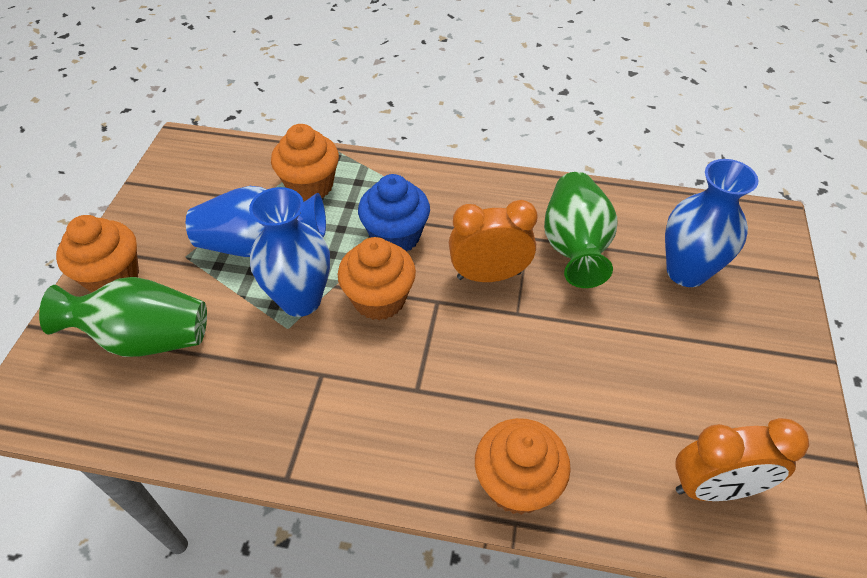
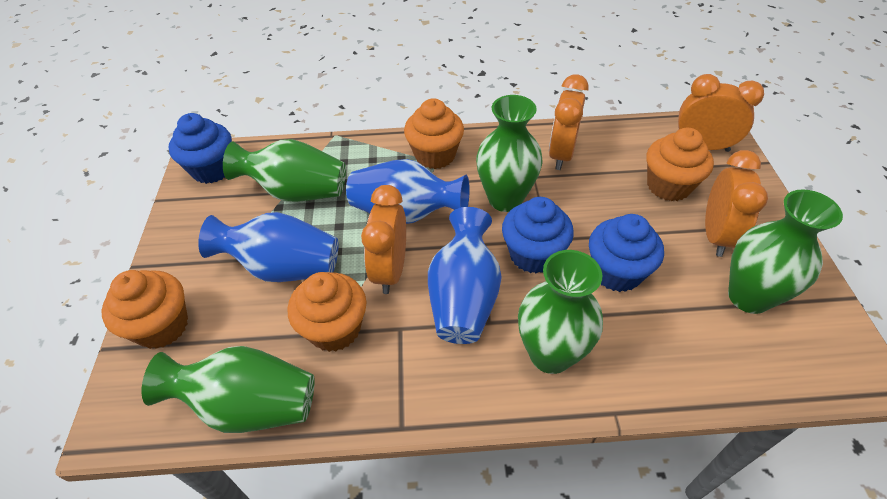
blue cupcake: 1 -> 3
green vase: 2 -> 5
orange clock: 2 -> 4

